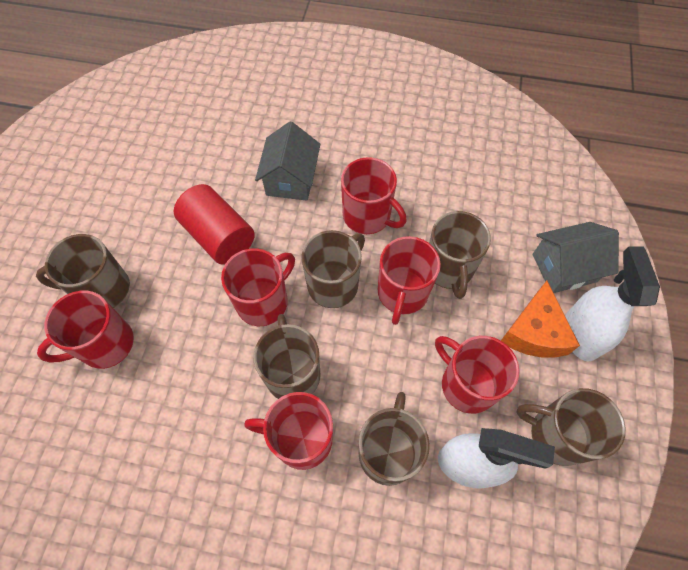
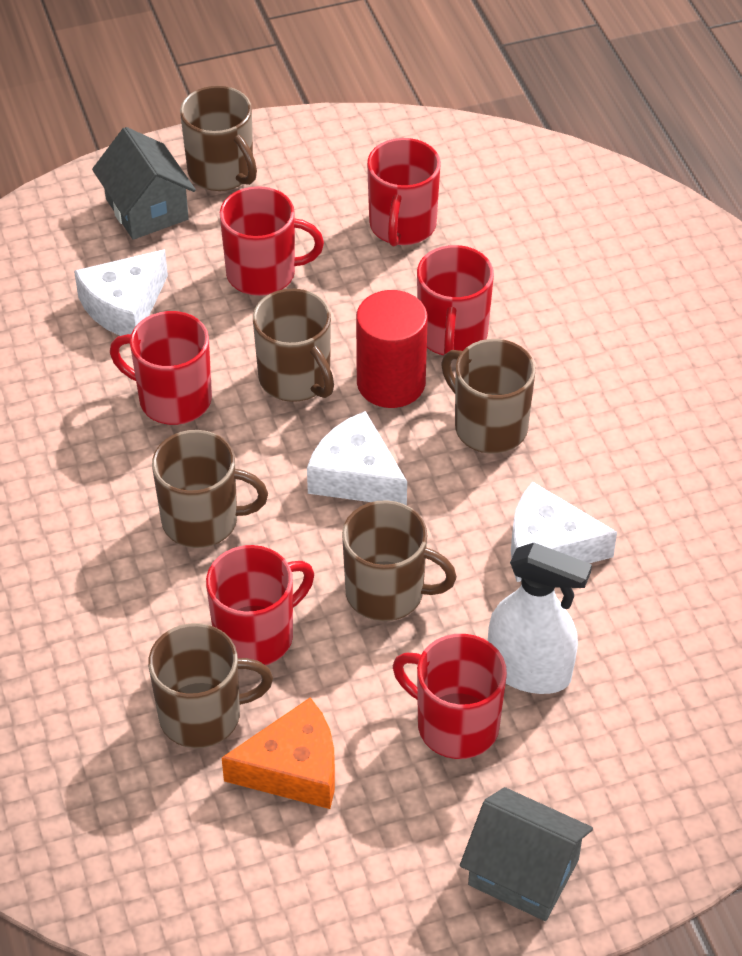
white cheese: 0 -> 3
white spray bottle: 2 -> 1

